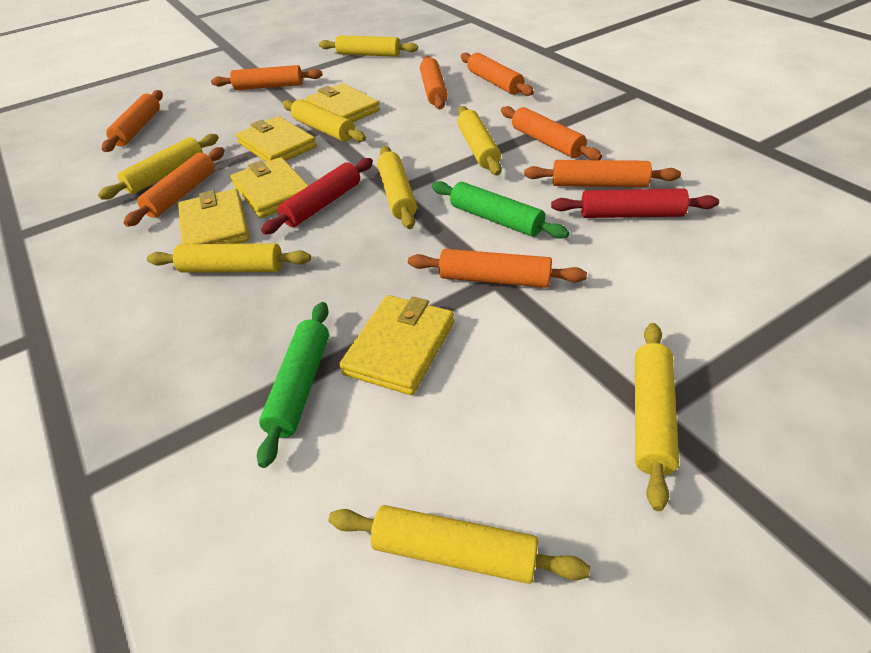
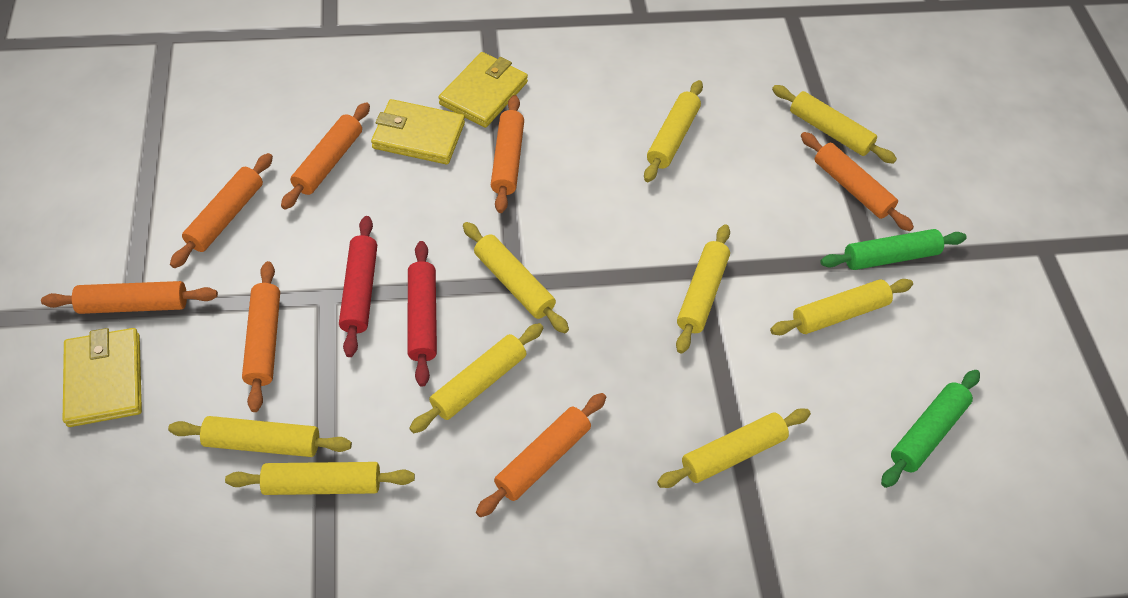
orange rolling pin: 8 -> 7
yellow rolling pin: 8 -> 9
yellow wallet: 5 -> 3

